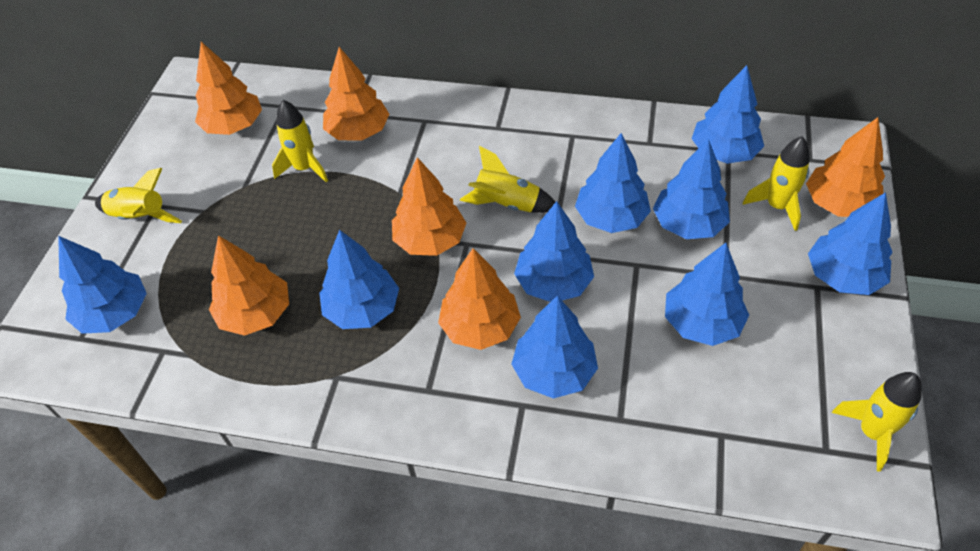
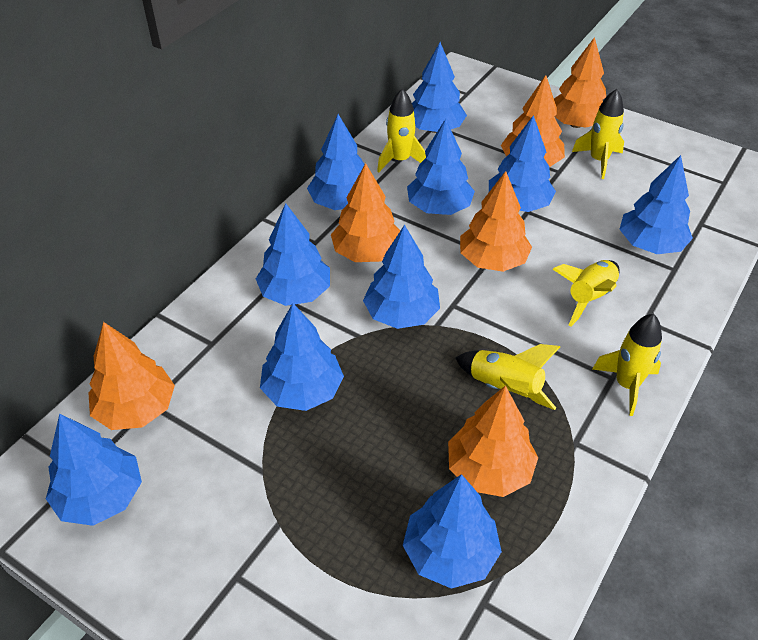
blue tree: 9 -> 10

